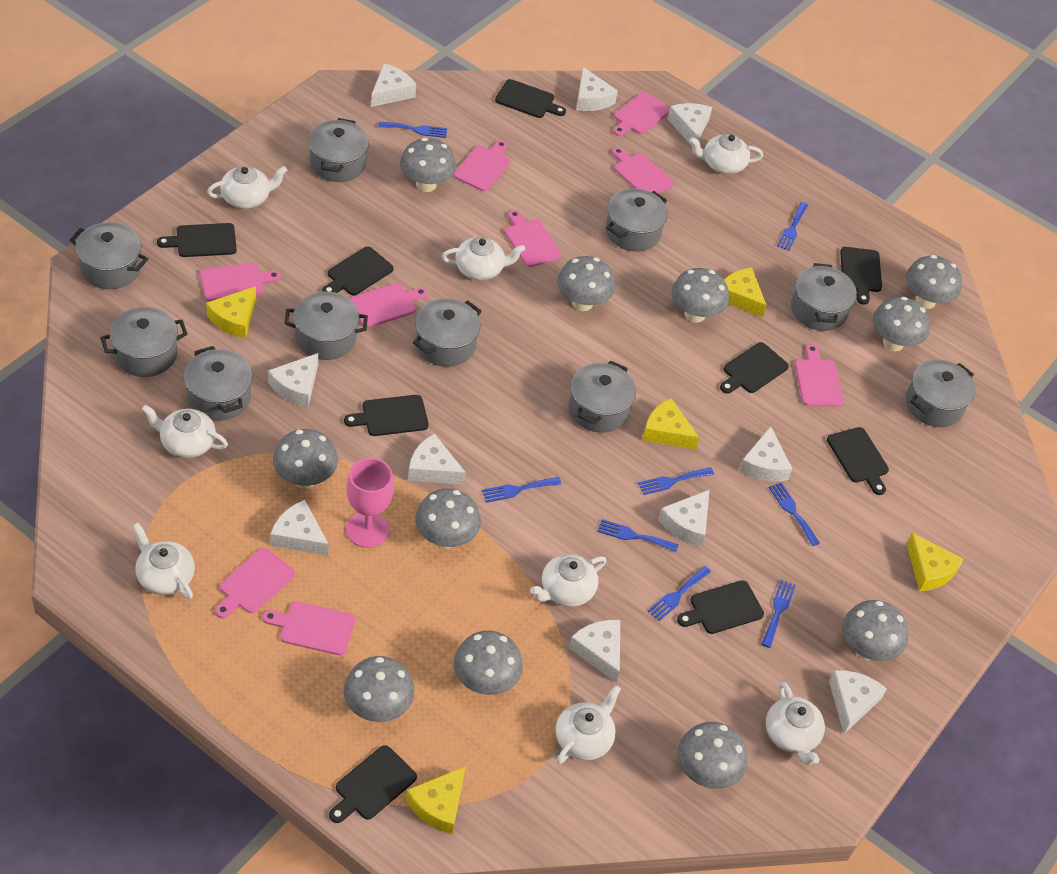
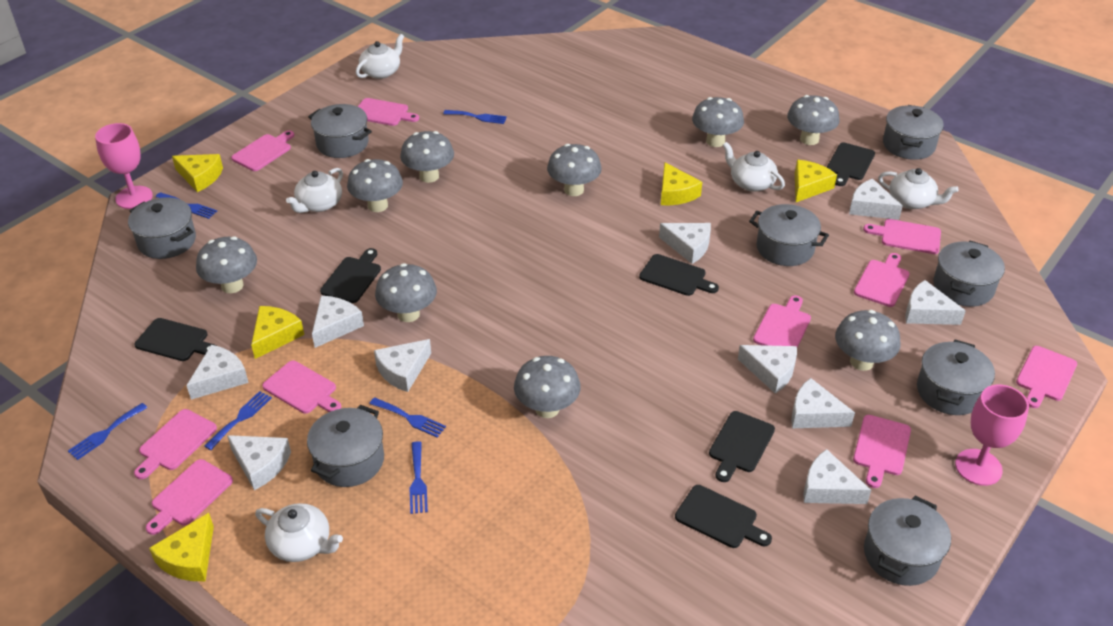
black cutting board: 9 -> 6
blue fork: 8 -> 6
grey mushroom: 11 -> 9
grey pot: 10 -> 8
pink cutting board: 9 -> 10
pink goblet: 1 -> 2
white teapot: 8 -> 5

